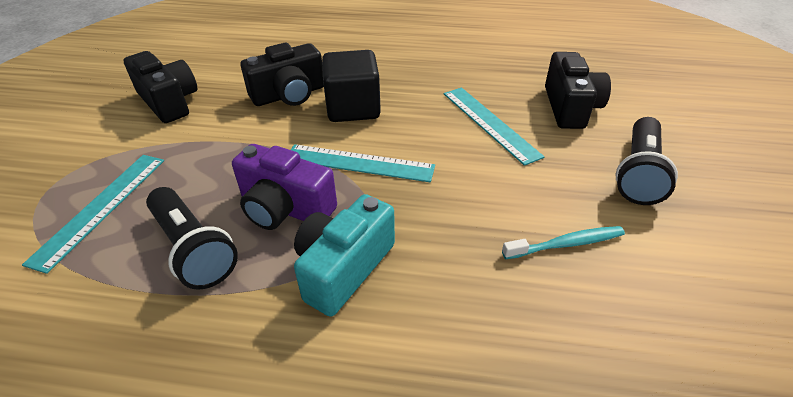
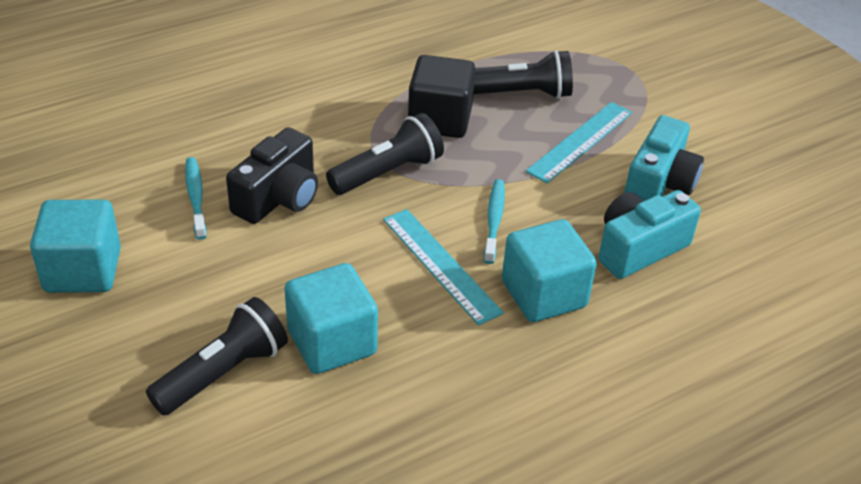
black camera: 3 -> 1
black flashlight: 2 -> 3
purple camera: 1 -> 0
turquoise camera: 1 -> 2
turquoise cube: 0 -> 3
turquoise ruler: 3 -> 2
turquoise toothbrush: 1 -> 2

